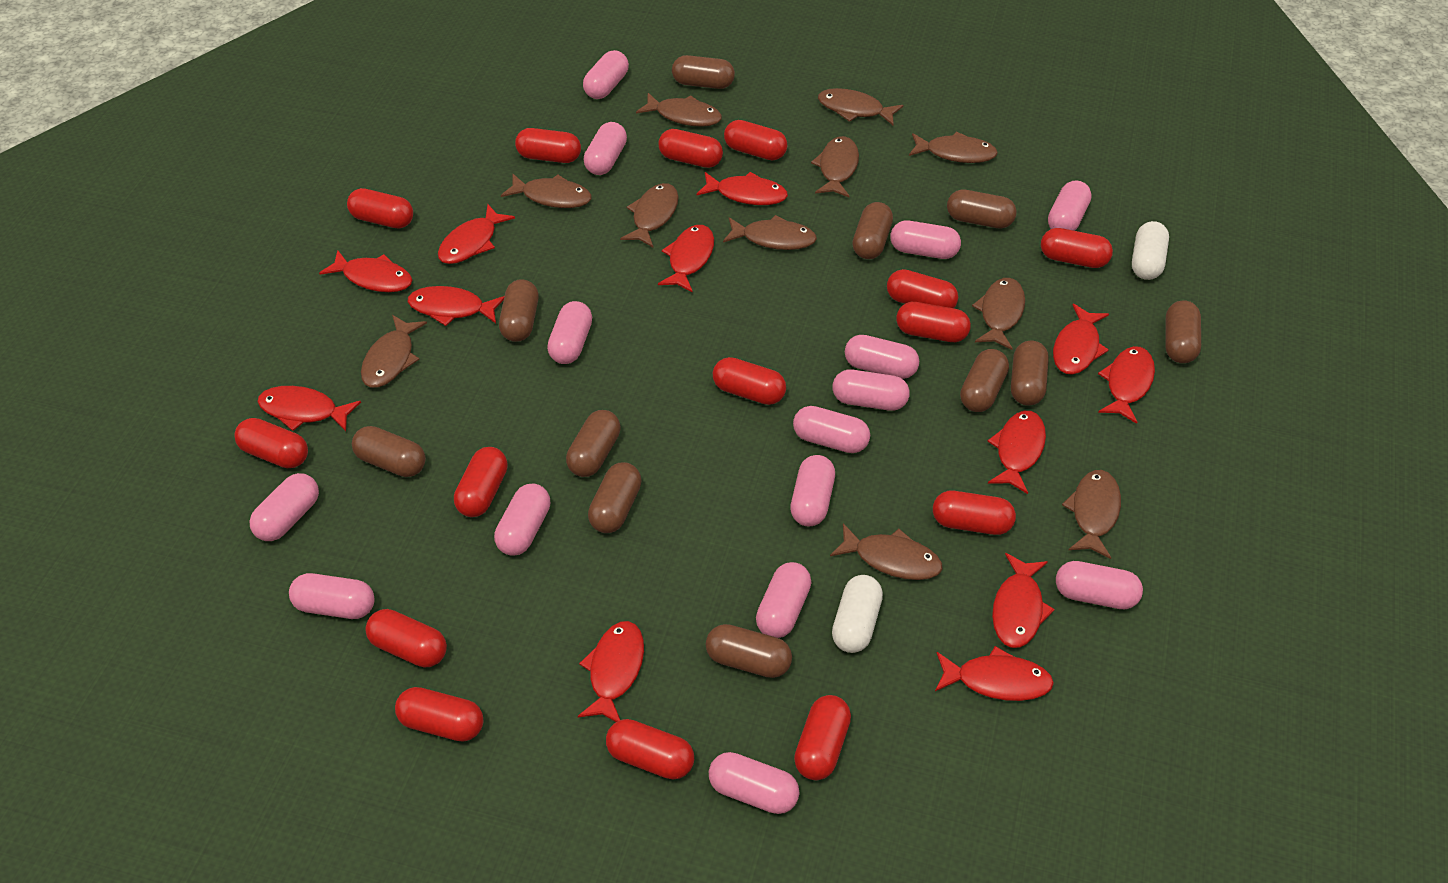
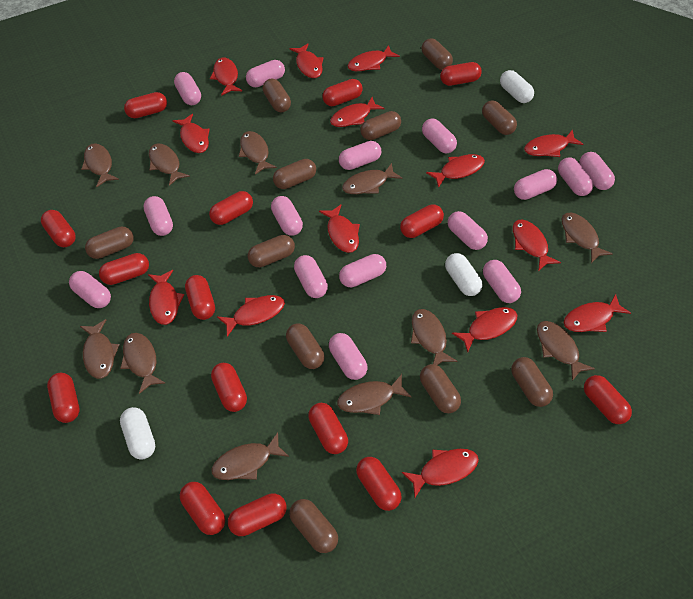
red fish: 12 -> 14
white capsule: 2 -> 3

